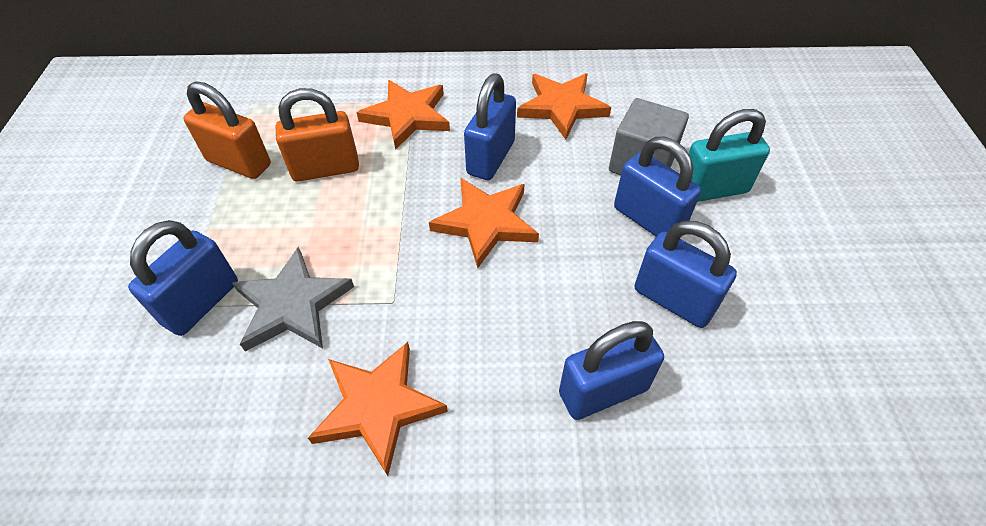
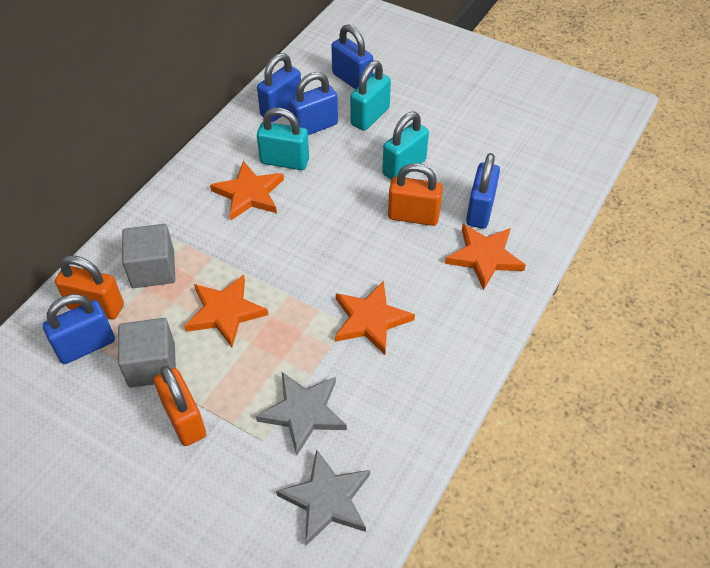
grey cube: 1 -> 2
grey star: 1 -> 2
orange padlock: 2 -> 3
turquoise padlock: 1 -> 3

